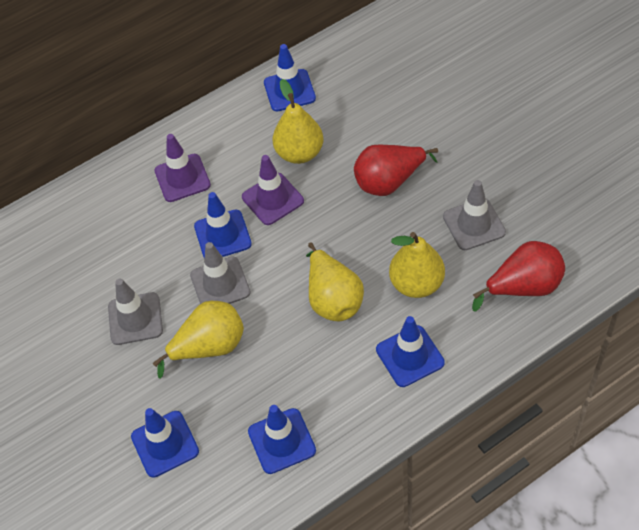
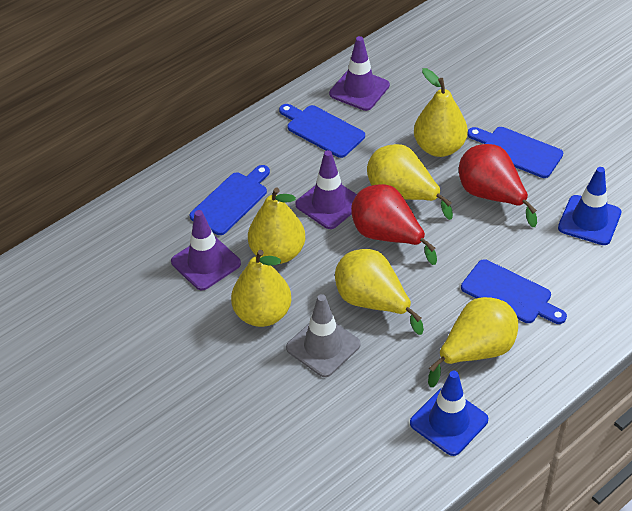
blue cutting board: 0 -> 4
blue traffic cone: 5 -> 2
grey traffic cone: 3 -> 1
purple traffic cone: 2 -> 3
yellow pear: 4 -> 6

